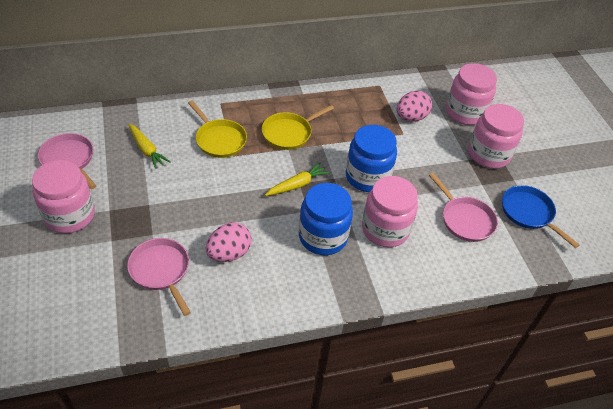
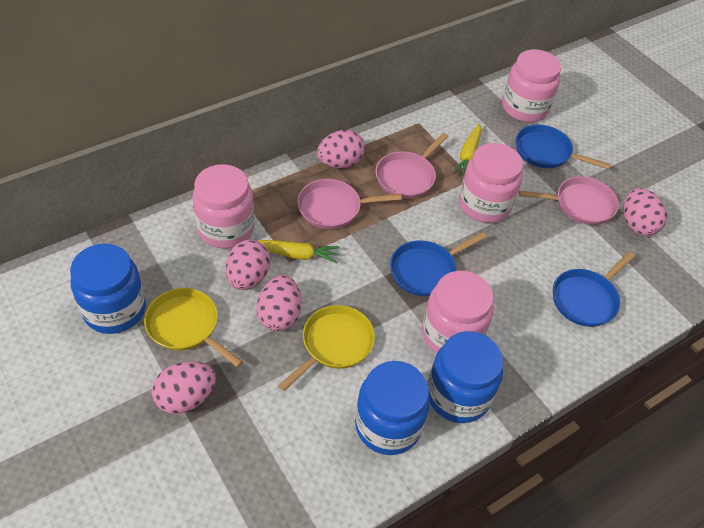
blue jar: 2 -> 3
blue pan: 1 -> 3
pink egg: 2 -> 5

